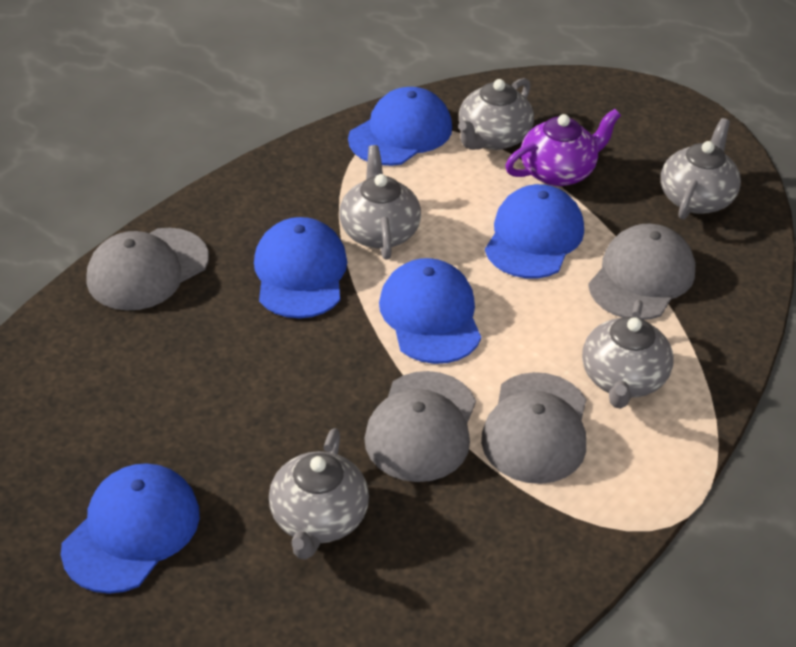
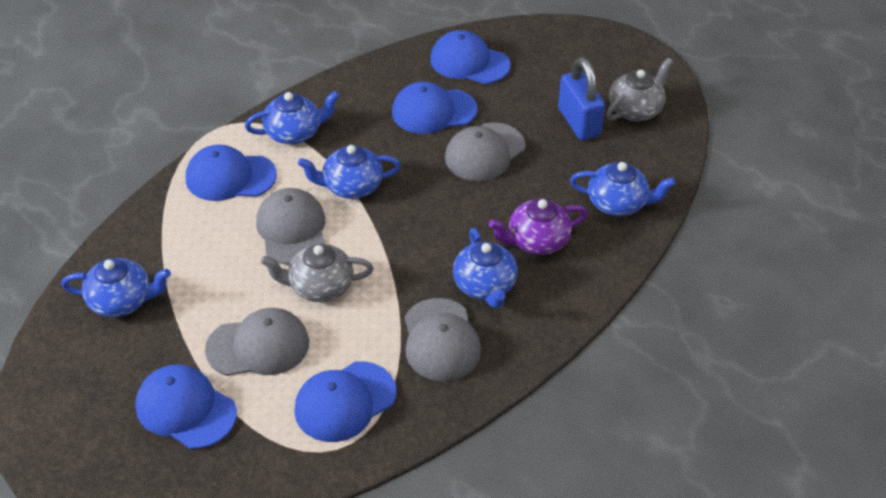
blue padlock: 0 -> 1
blue teapot: 0 -> 5
grey teapot: 5 -> 2

